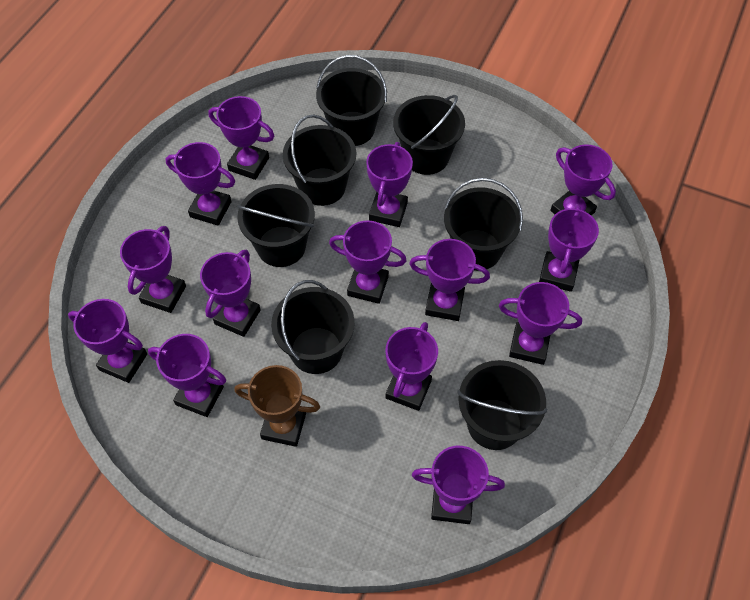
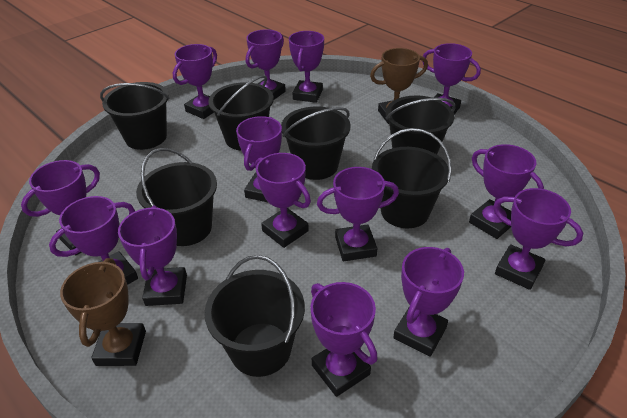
brown trophy: 1 -> 2

